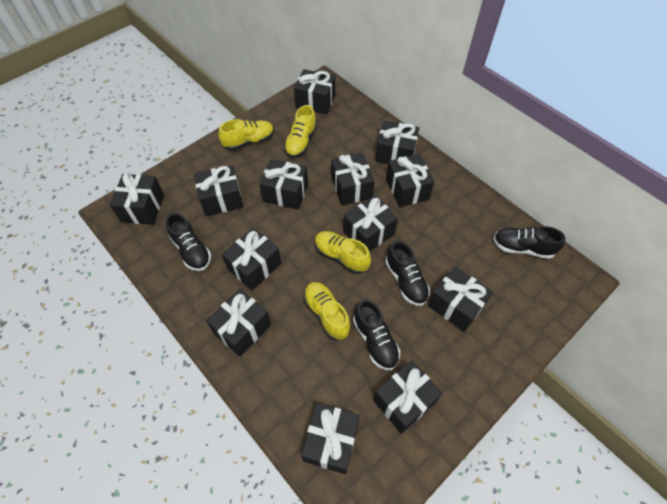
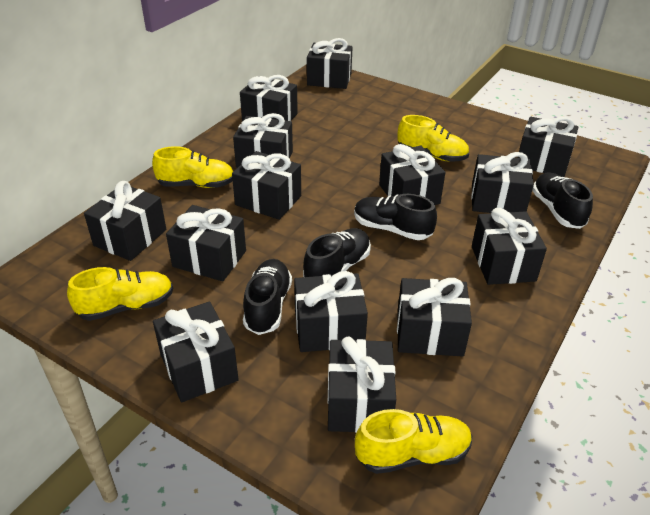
black gift: 13 -> 14

